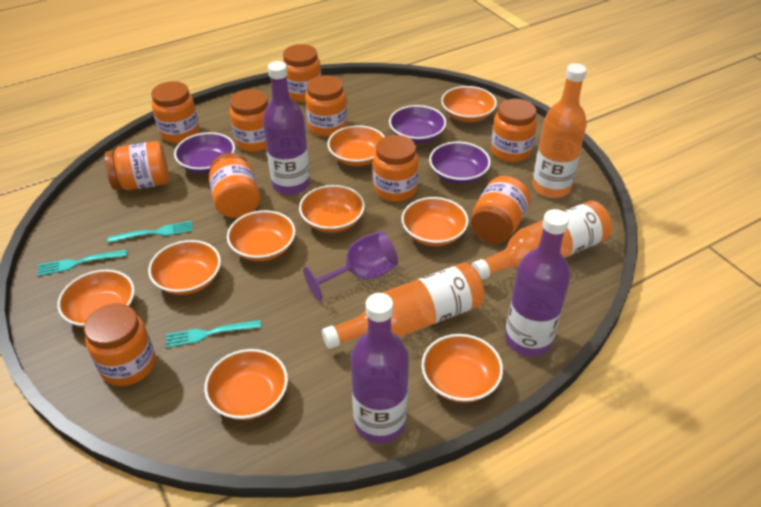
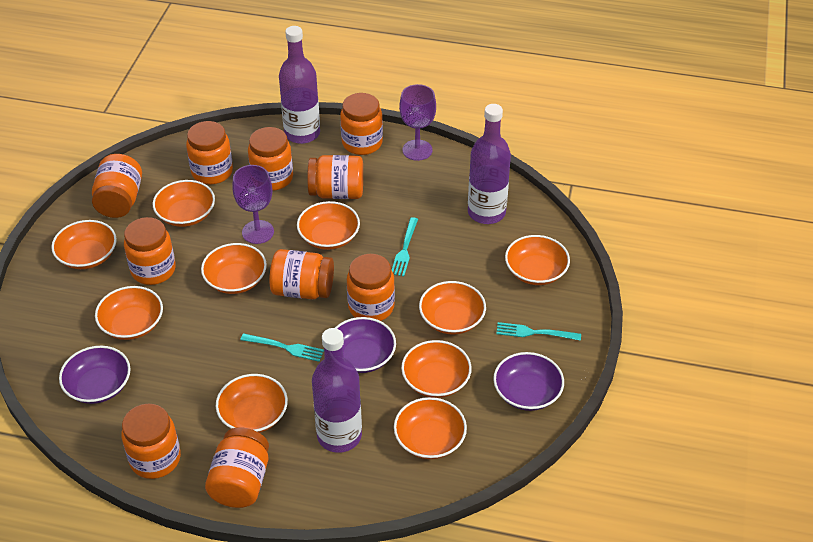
orange bottle: 3 -> 0
orange bowl: 9 -> 10
purple goblet: 1 -> 2

